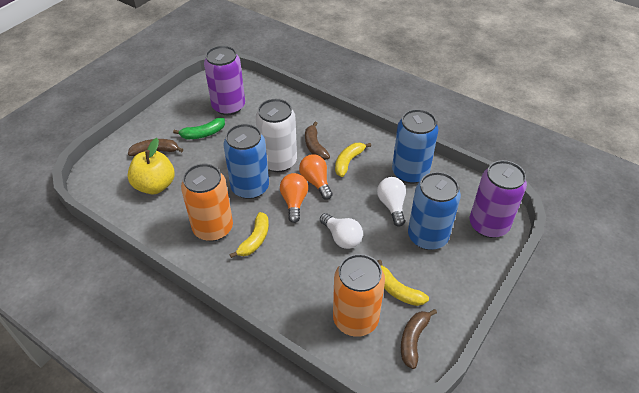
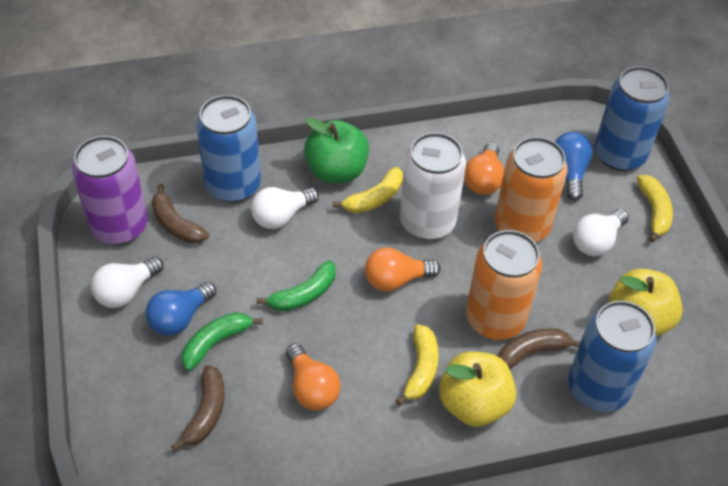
blue light bulb: 0 -> 2
green apple: 0 -> 1
green banana: 1 -> 2
orange light bulb: 2 -> 3
purple can: 2 -> 1
white light bulb: 2 -> 3
yellow apple: 1 -> 2

